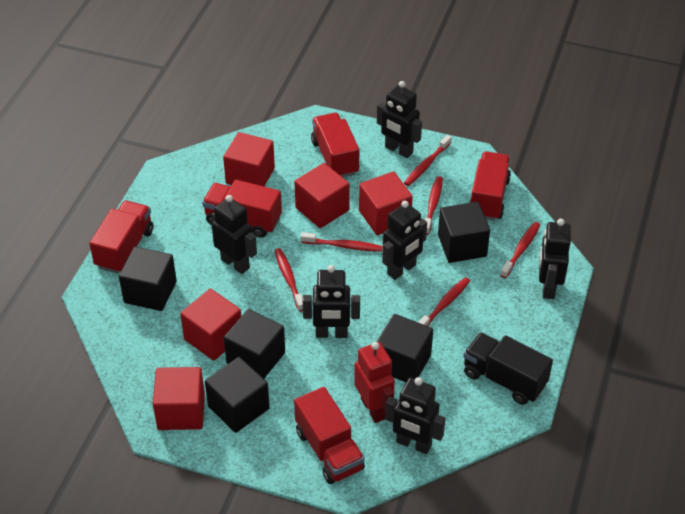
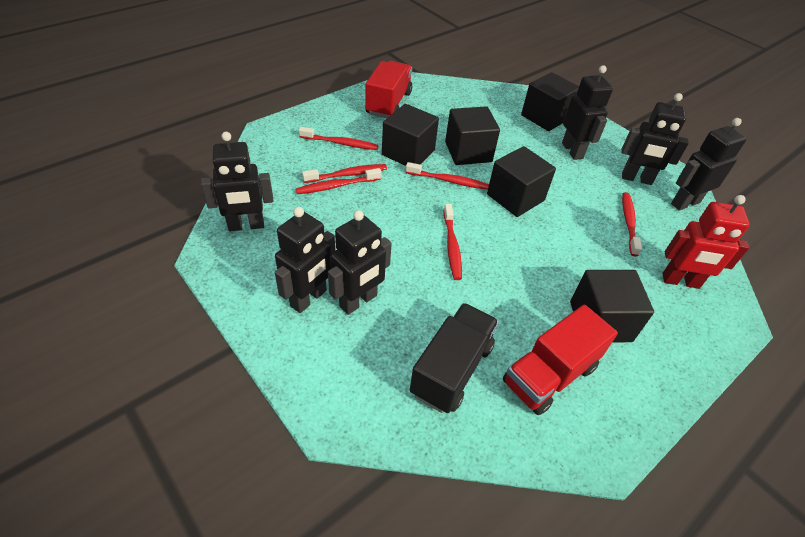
red cube: 5 -> 0
red truck: 5 -> 2

